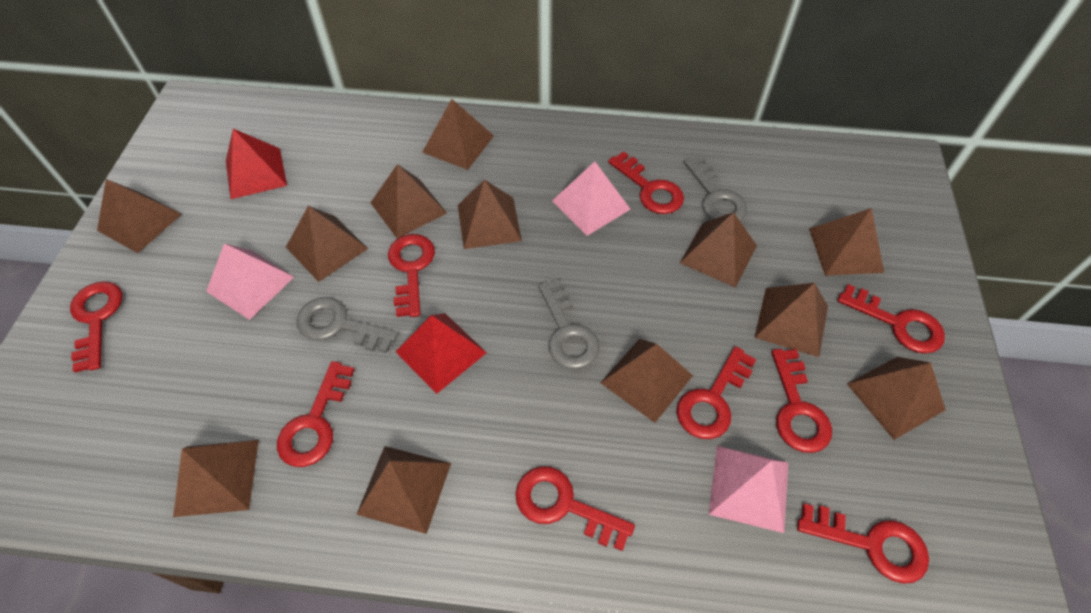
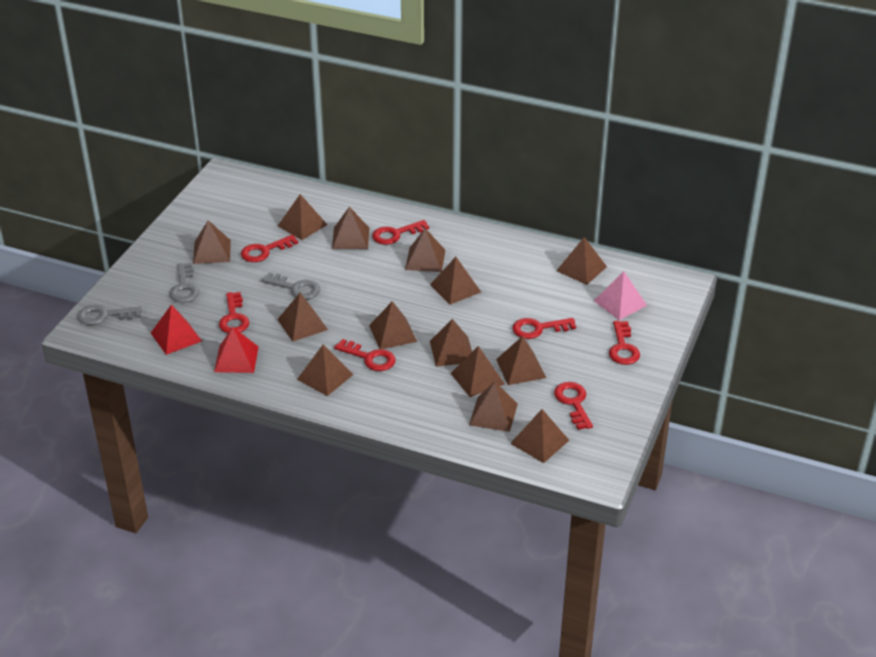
brown pyramid: 12 -> 14
pink pyramid: 3 -> 1
red key: 9 -> 7

